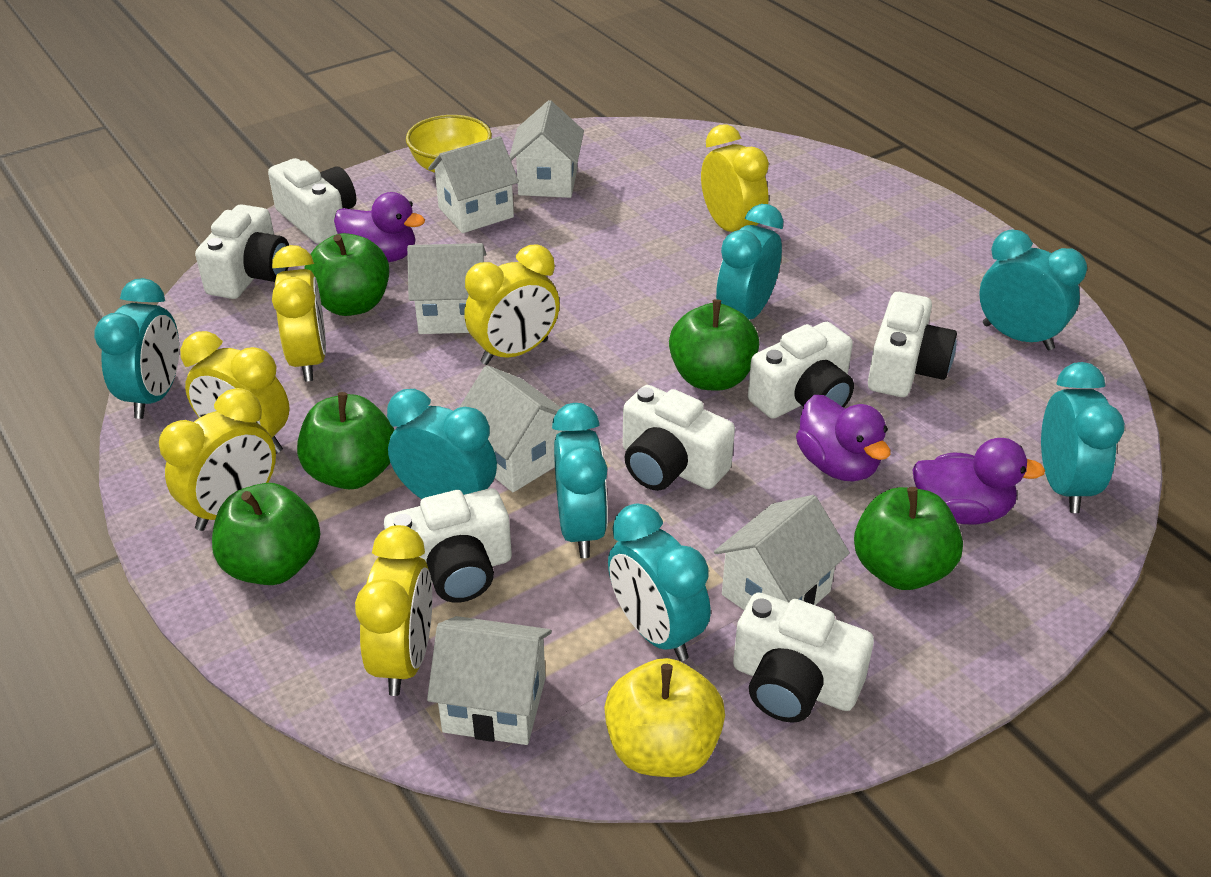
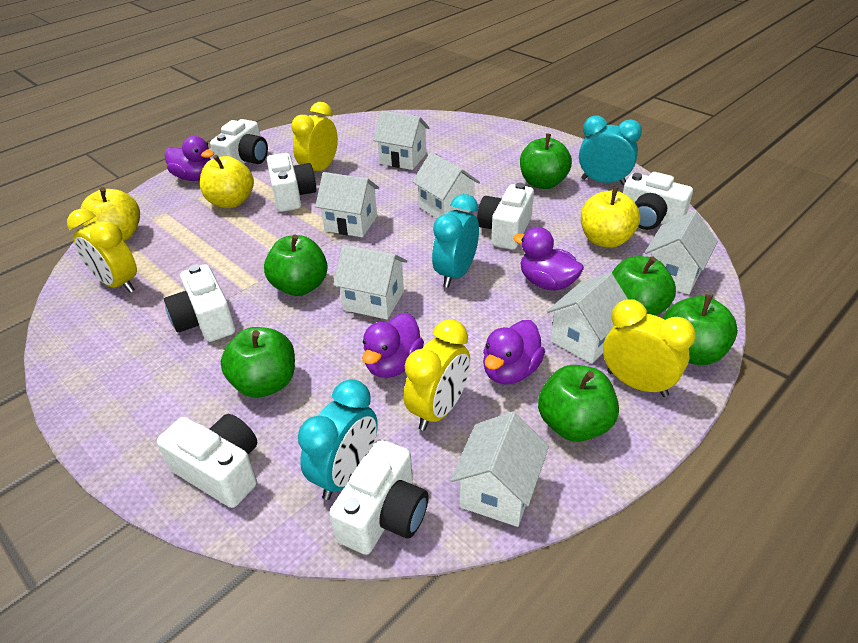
green apple: 5 -> 6
purple duck: 3 -> 4
turquoise clock: 7 -> 3
white house: 6 -> 7
yellow apple: 1 -> 3
yellow bowl: 1 -> 0
yellow clock: 6 -> 4

